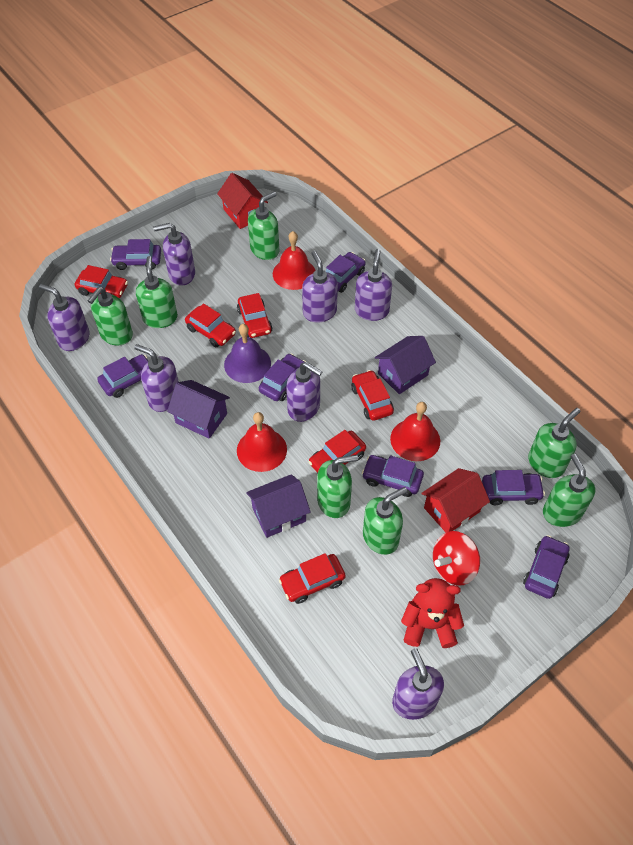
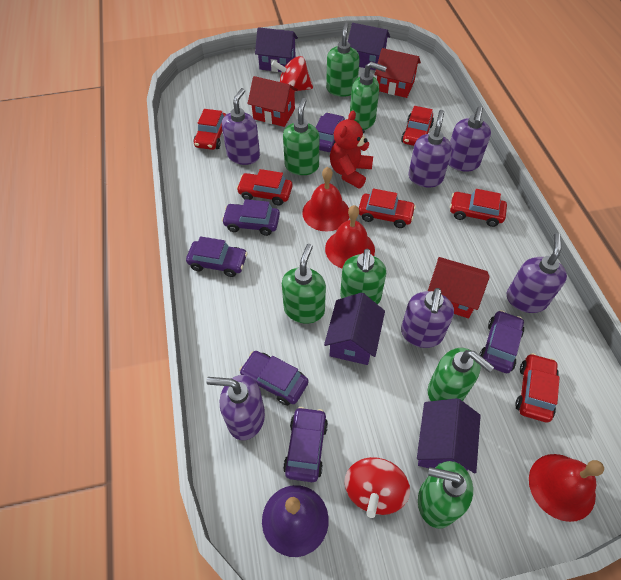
purple car: 7 -> 6
purple house: 3 -> 4
purple soap dispenser: 7 -> 6
red house: 2 -> 3
red spinning top: 1 -> 2

